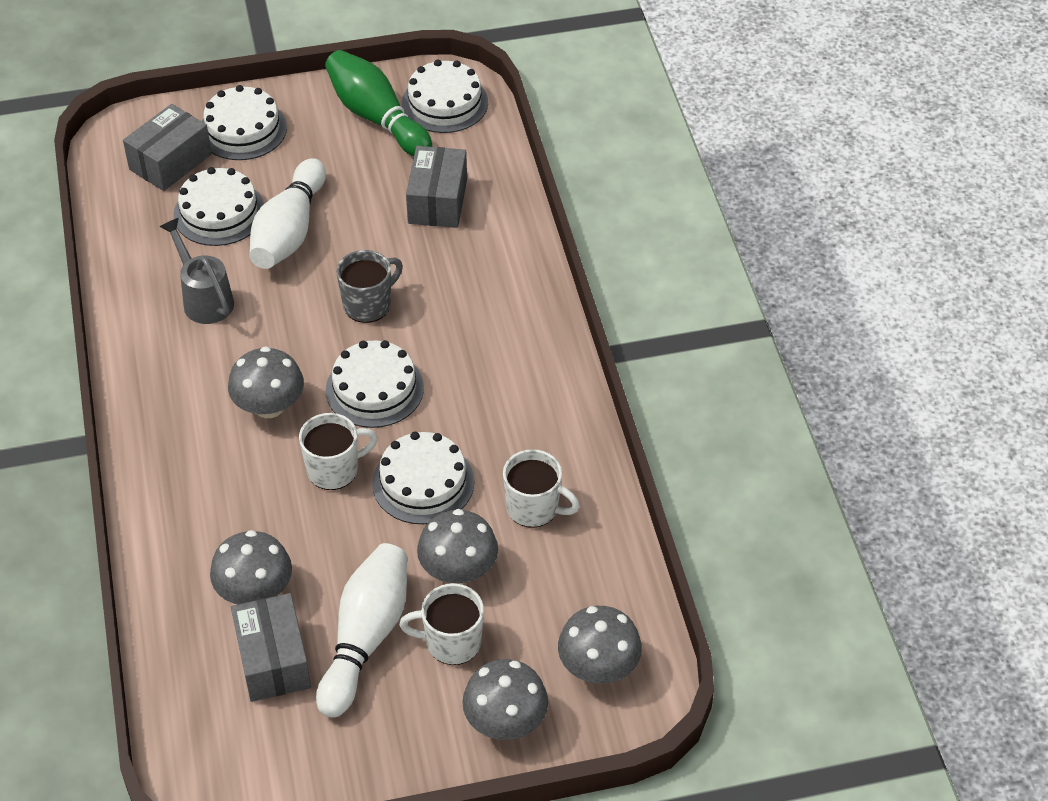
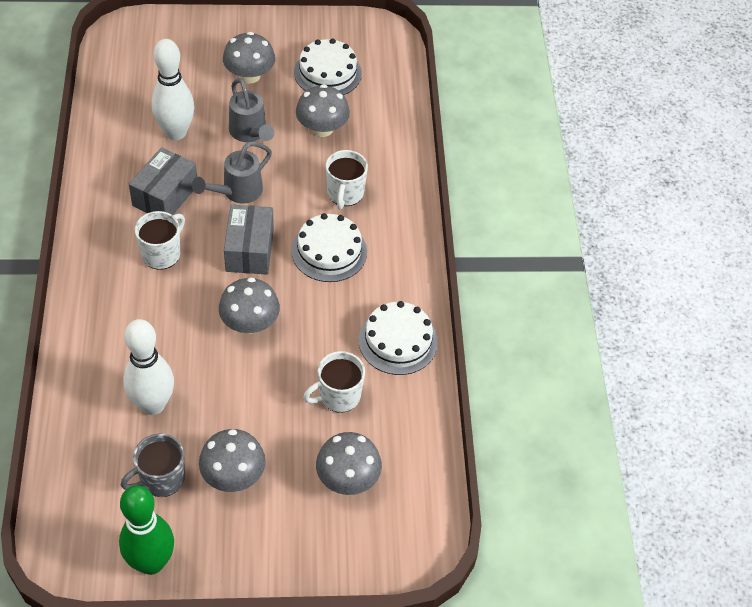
grey box: 3 -> 2
grey watering can: 1 -> 2
white cake: 5 -> 3

